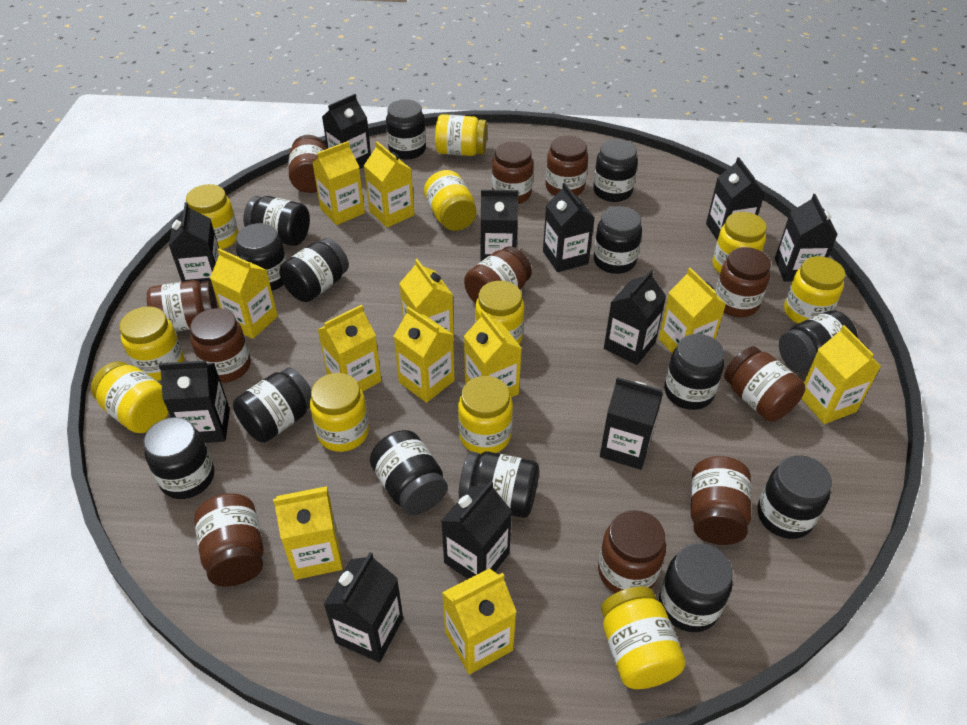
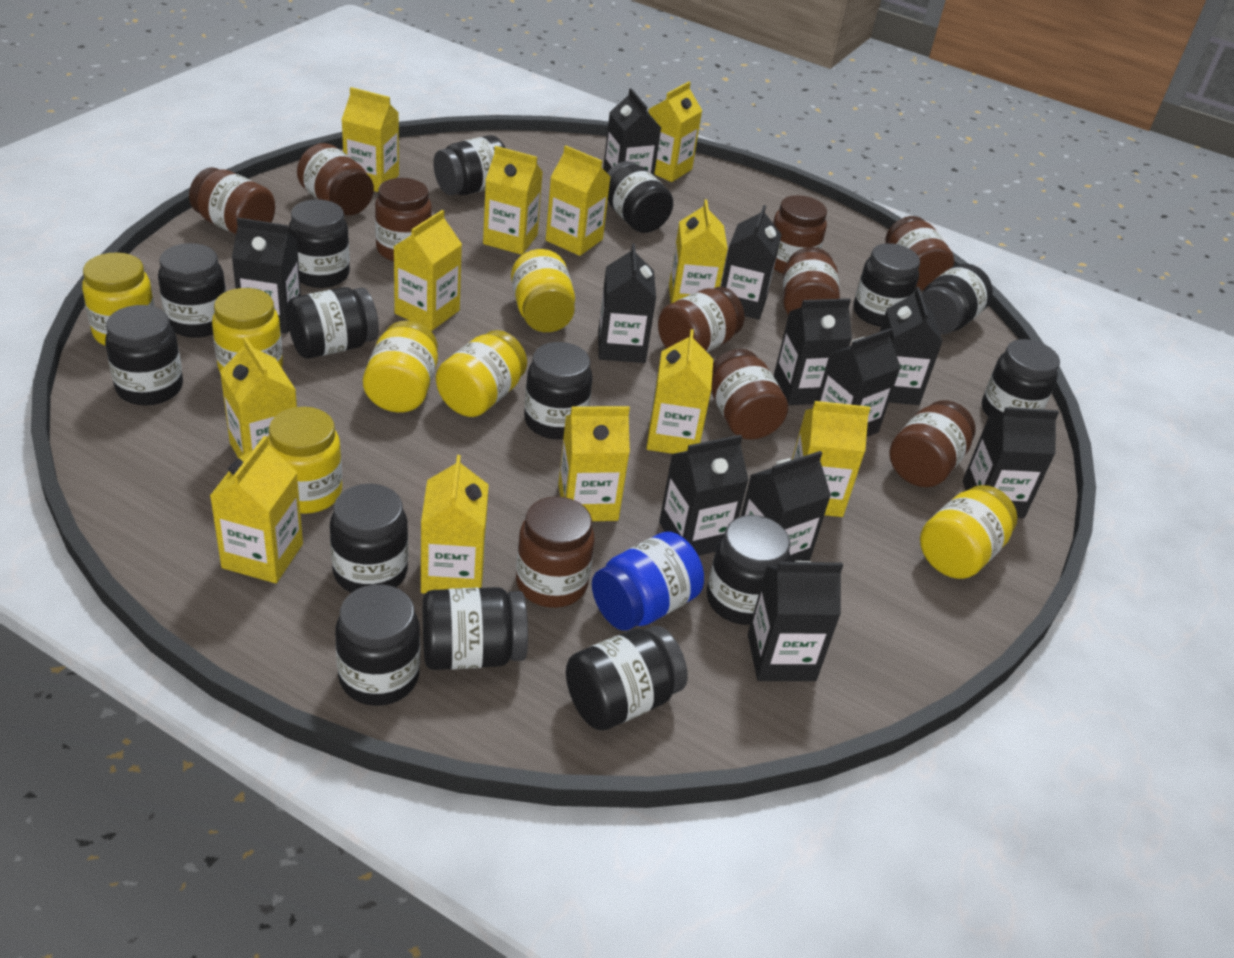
black jar: 14 -> 15
blue jar: 0 -> 1
brown jar: 11 -> 10
yellow carton: 11 -> 12
yellow jar: 11 -> 7

